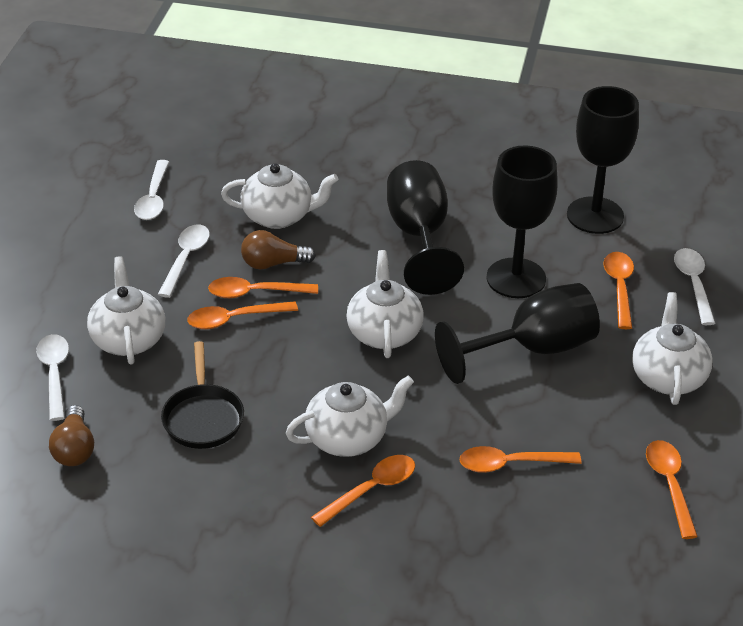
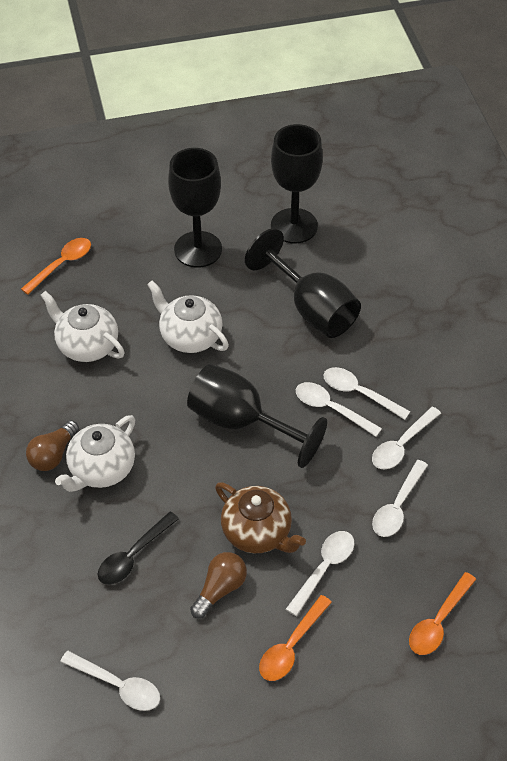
black pan: 1 -> 0
black spoon: 0 -> 1
brown teapot: 0 -> 1
orange spoon: 6 -> 3
white spoon: 4 -> 6
white teapot: 5 -> 3

